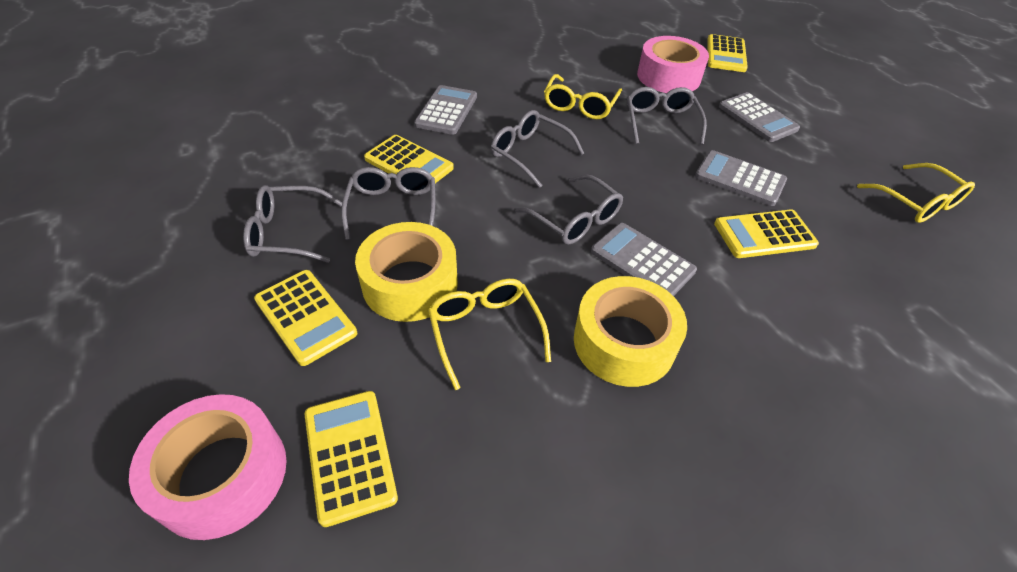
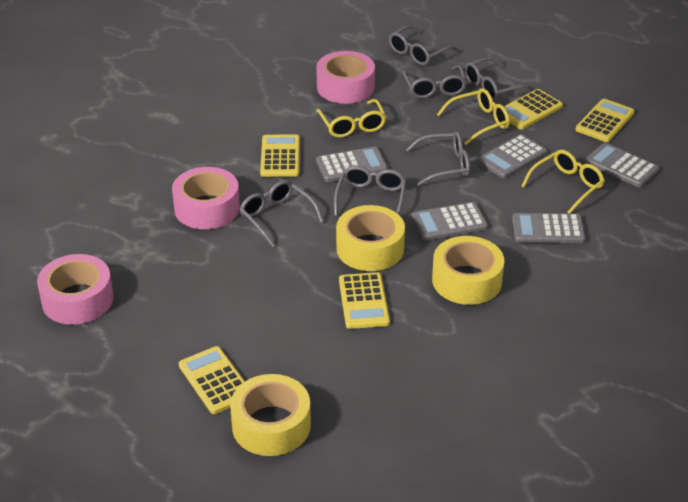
grey calculator: 4 -> 5
grey glasses: 5 -> 6
pink tape: 2 -> 3
yellow tape: 2 -> 3

